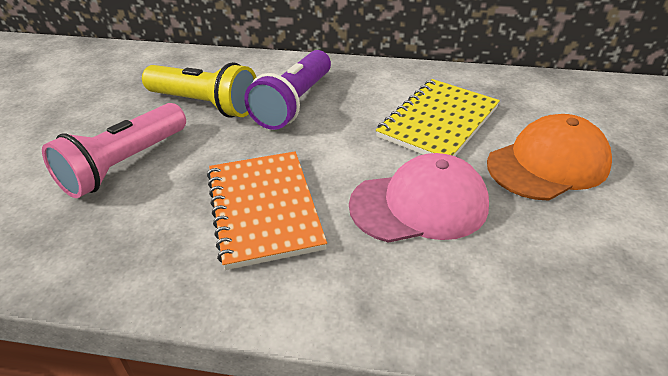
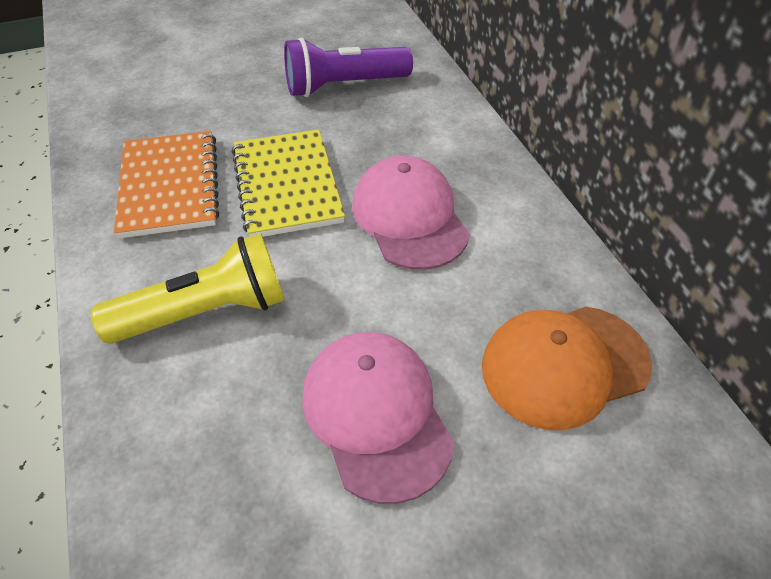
pink cap: 1 -> 2
pink flashlight: 1 -> 0

